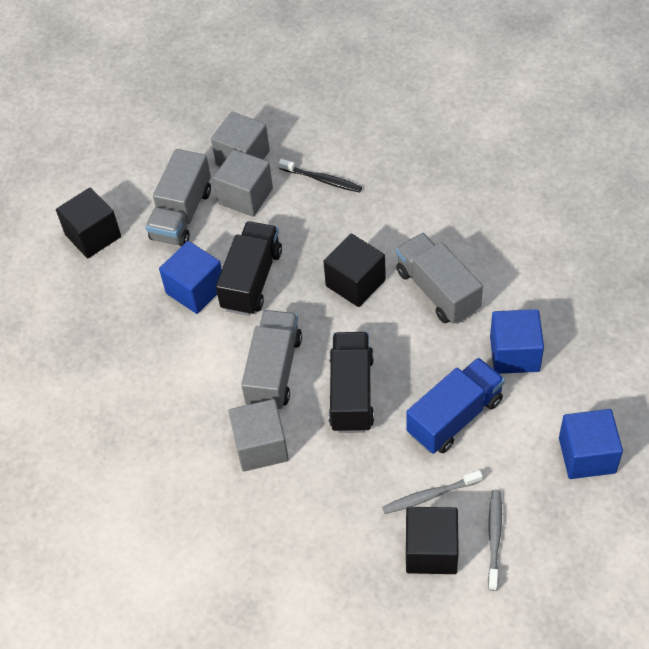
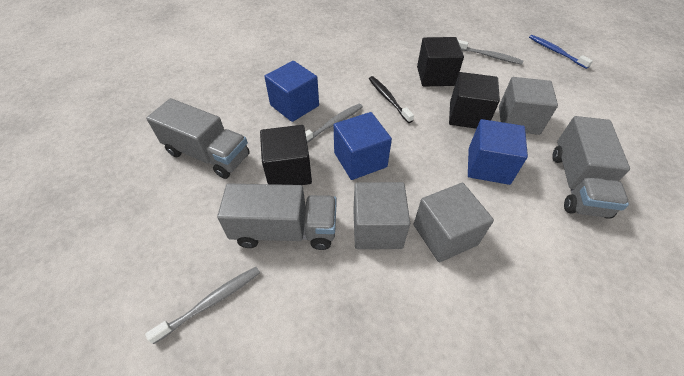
black truck: 2 -> 0
blue toothbrush: 0 -> 1
blue truck: 1 -> 0
grey toothbrush: 2 -> 3

